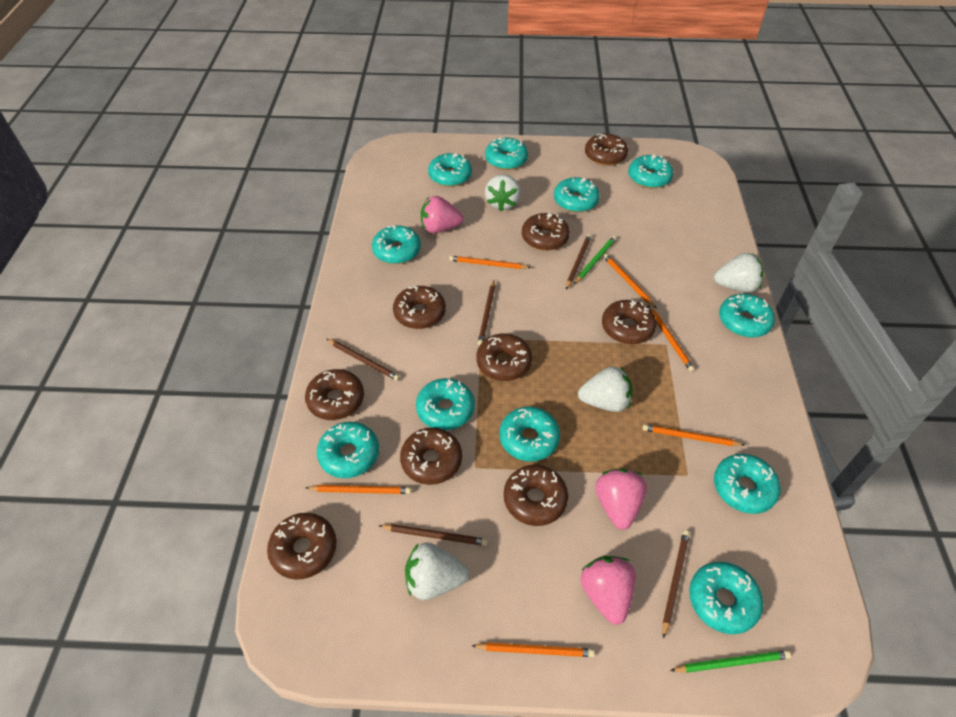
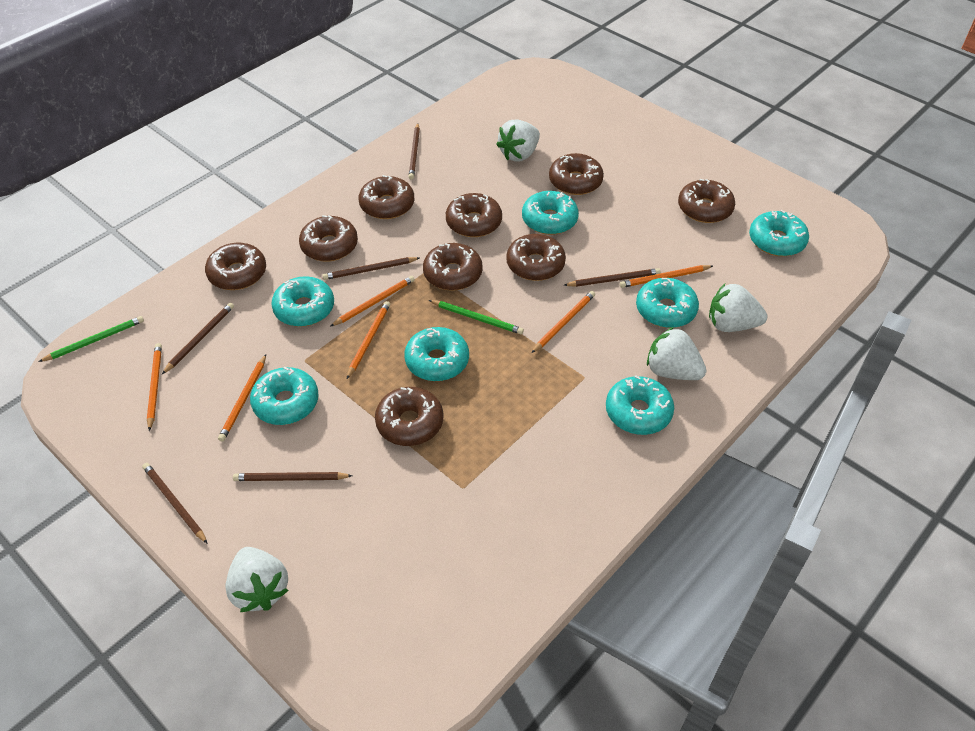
brown pencil: 5 -> 6
pink strawberry: 3 -> 0
turquoise donut: 11 -> 7

